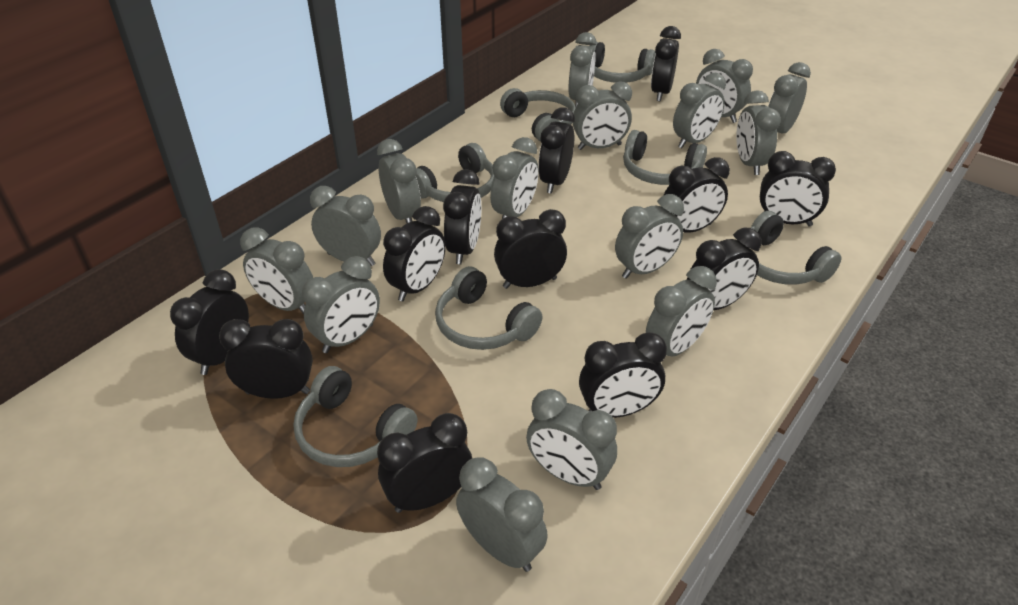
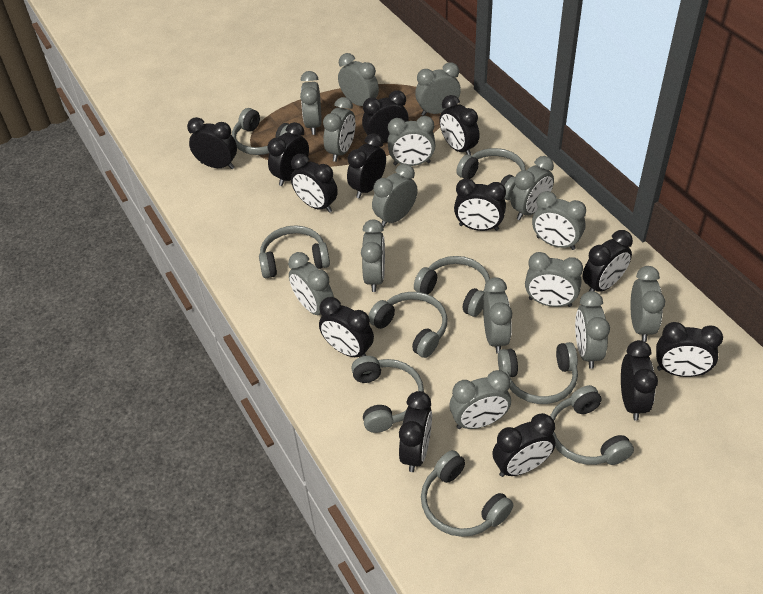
black clock: 12 -> 13
grey headphones: 7 -> 9

